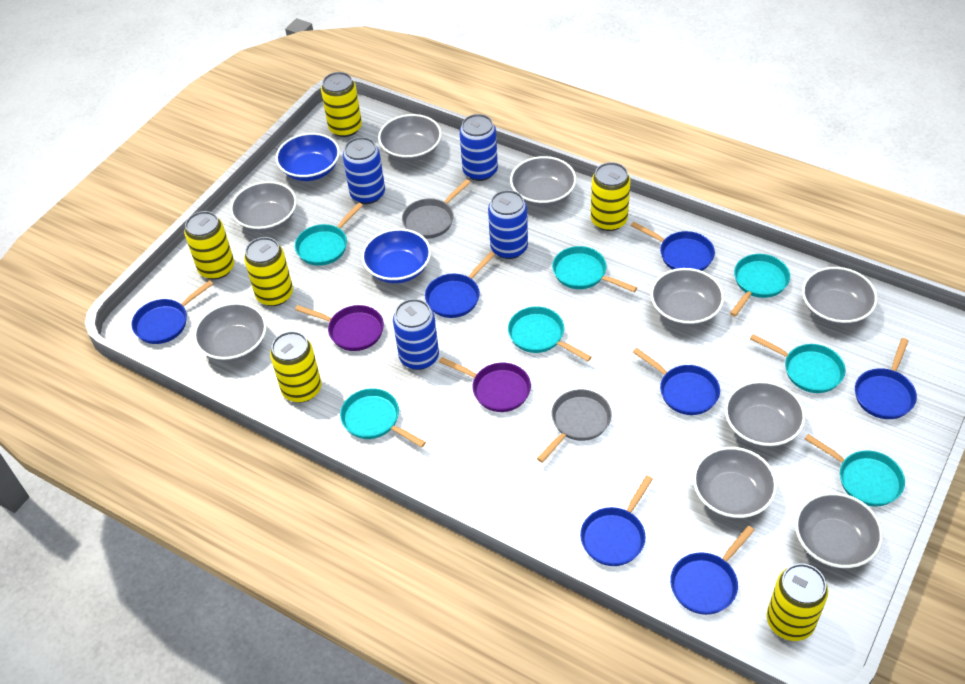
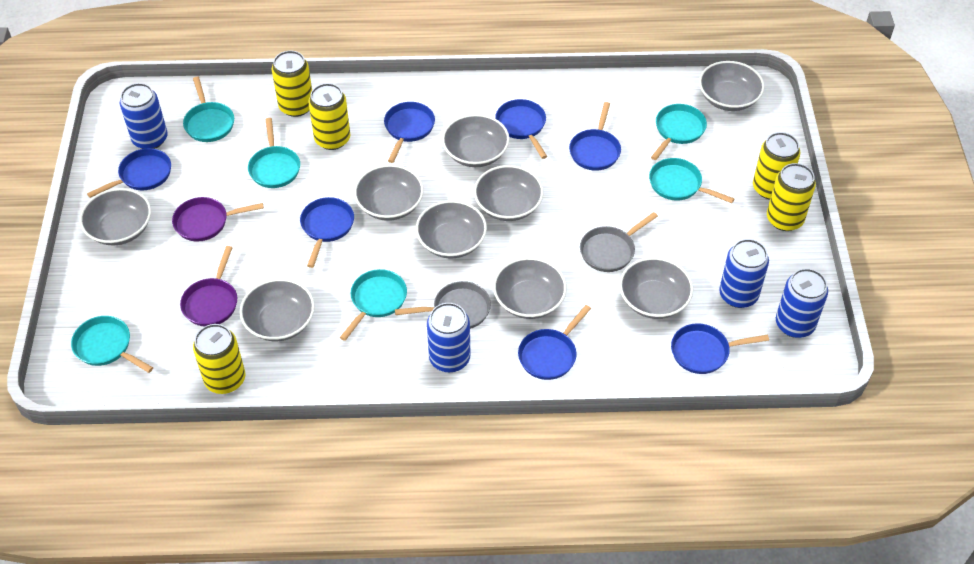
blue bowl: 2 -> 0
turquoise pan: 7 -> 6
yellow can: 6 -> 5

